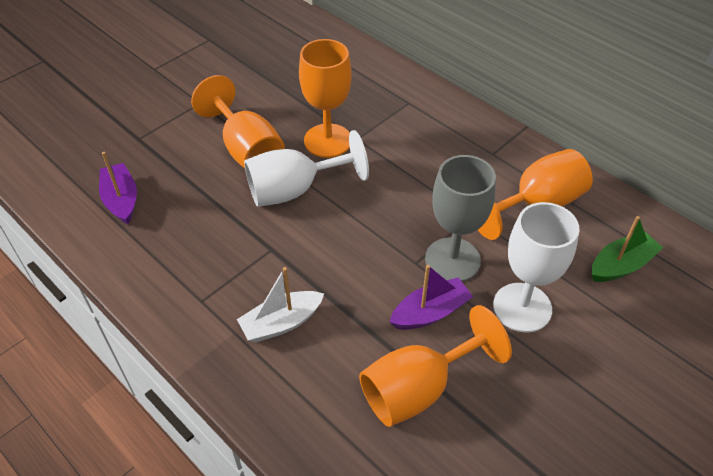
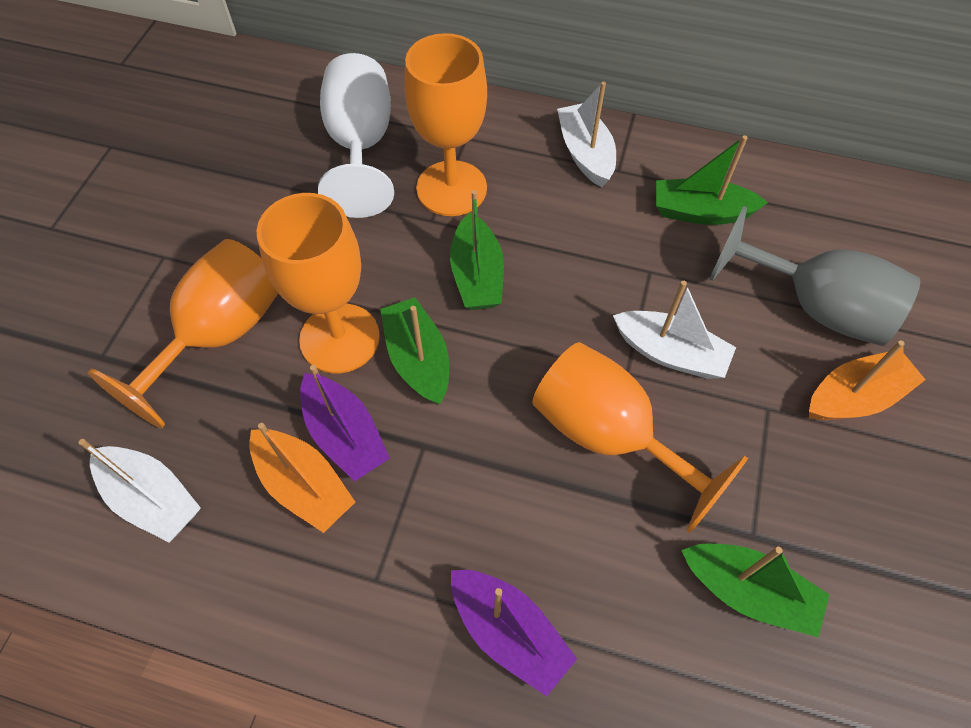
green boat: 1 -> 4
orange boat: 0 -> 2
white boat: 1 -> 3
white goblet: 2 -> 1

